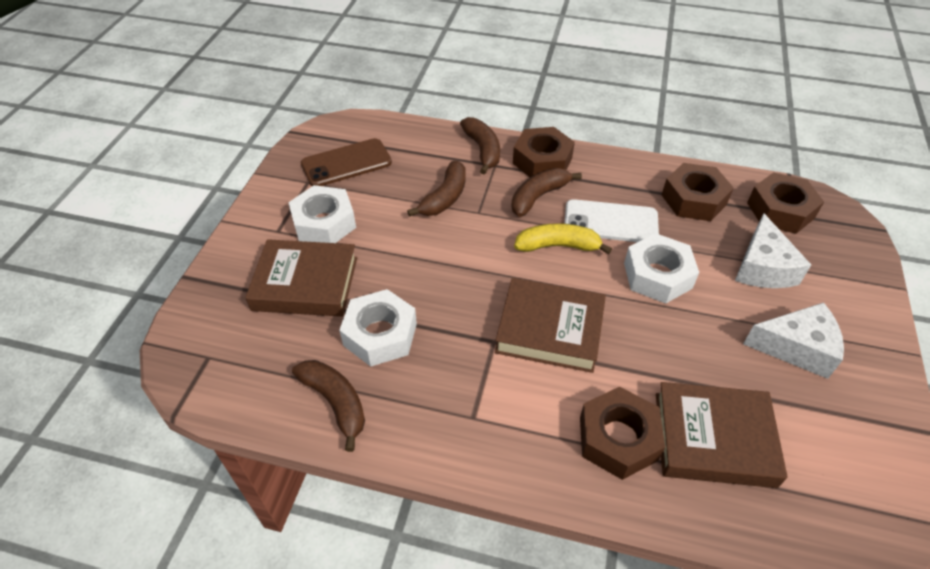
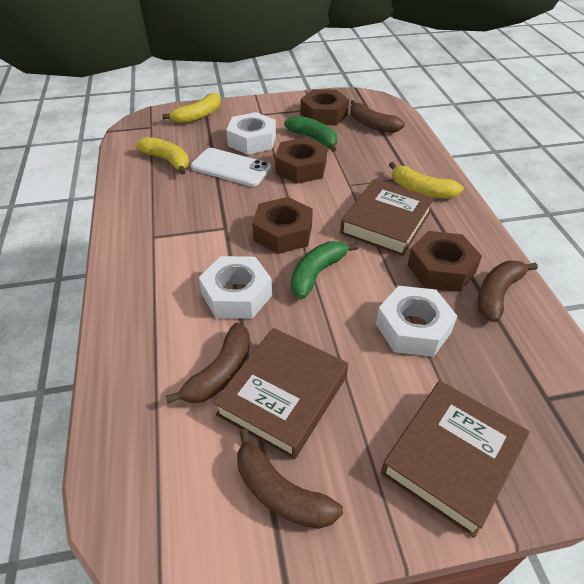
brown phone: 1 -> 0
green banana: 0 -> 2
white cheese: 2 -> 0
yellow banana: 1 -> 3

